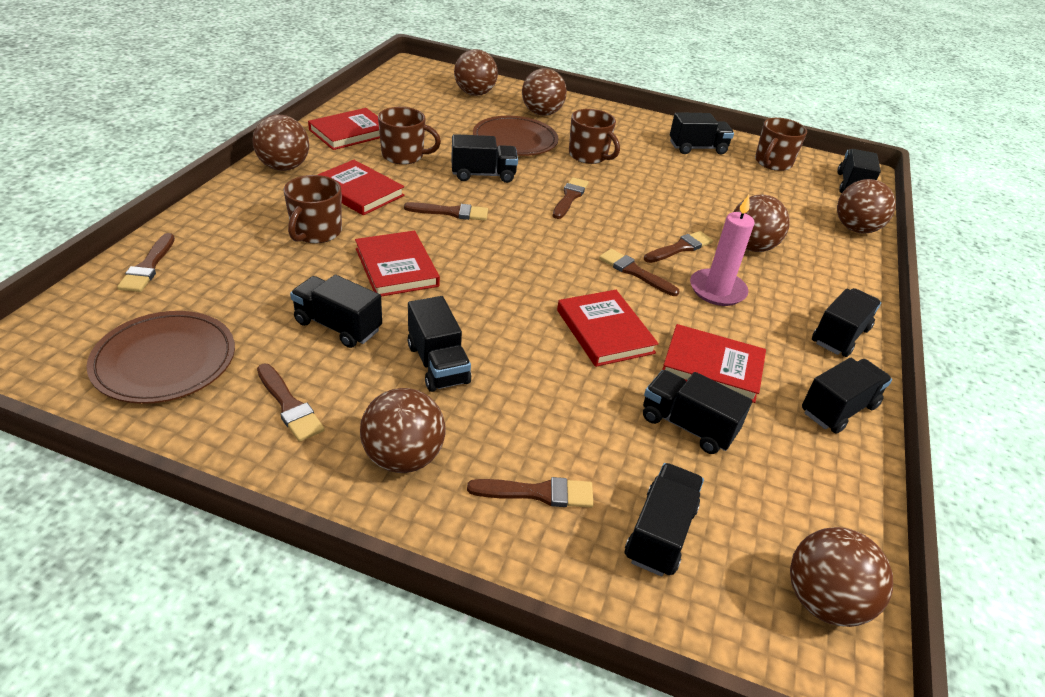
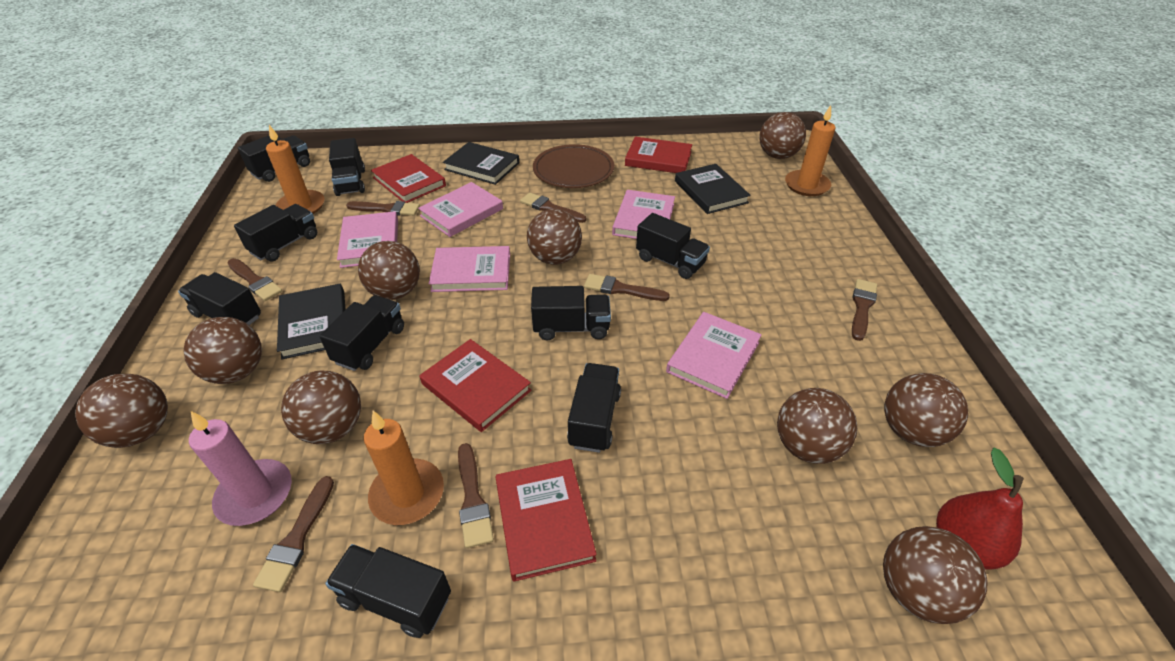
black book: 0 -> 3
brown ball: 7 -> 9
brown mug: 4 -> 0
brown plate: 2 -> 1
orange candle: 0 -> 3
pink book: 0 -> 5
red book: 5 -> 4
red pear: 0 -> 1

